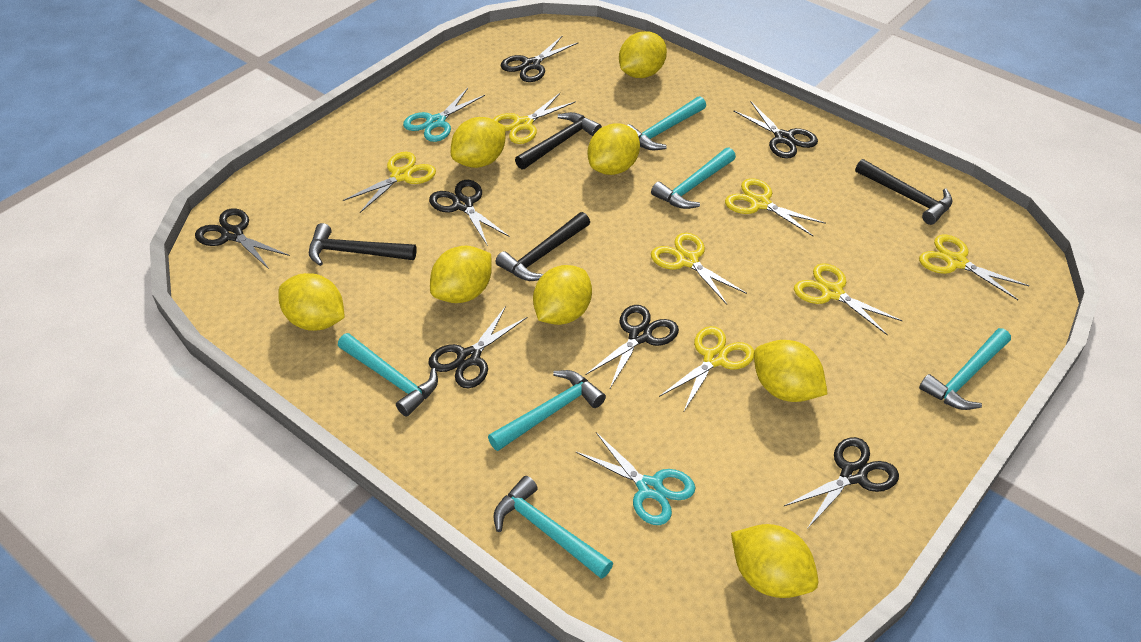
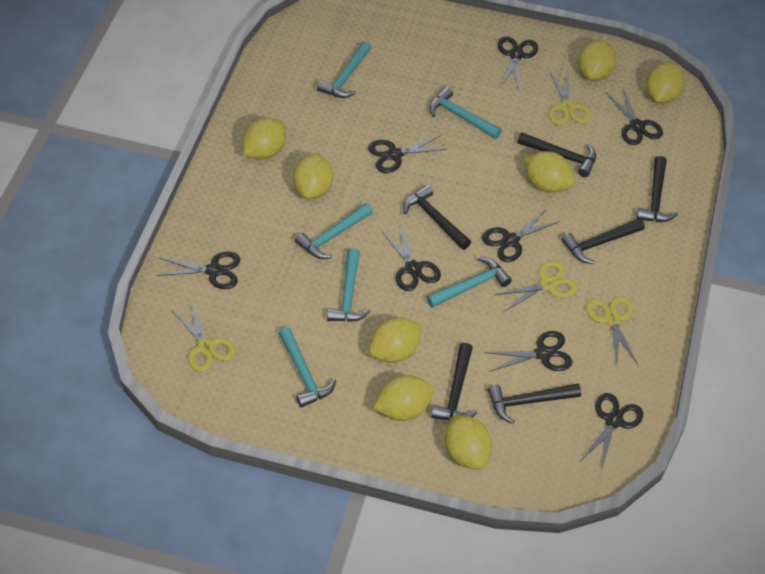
black hammer: 4 -> 6
black scissors: 7 -> 8
turquoise scissors: 2 -> 0
yellow scissors: 7 -> 4

